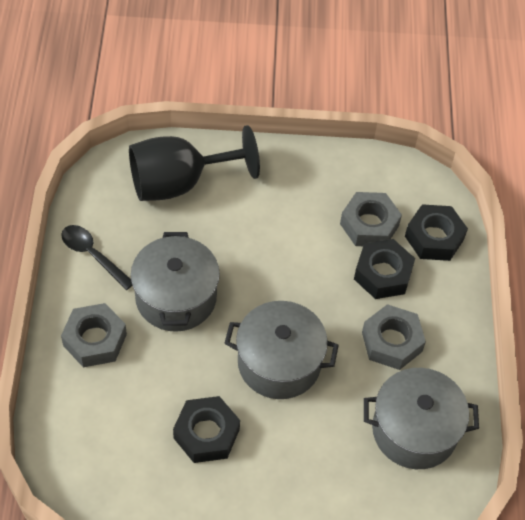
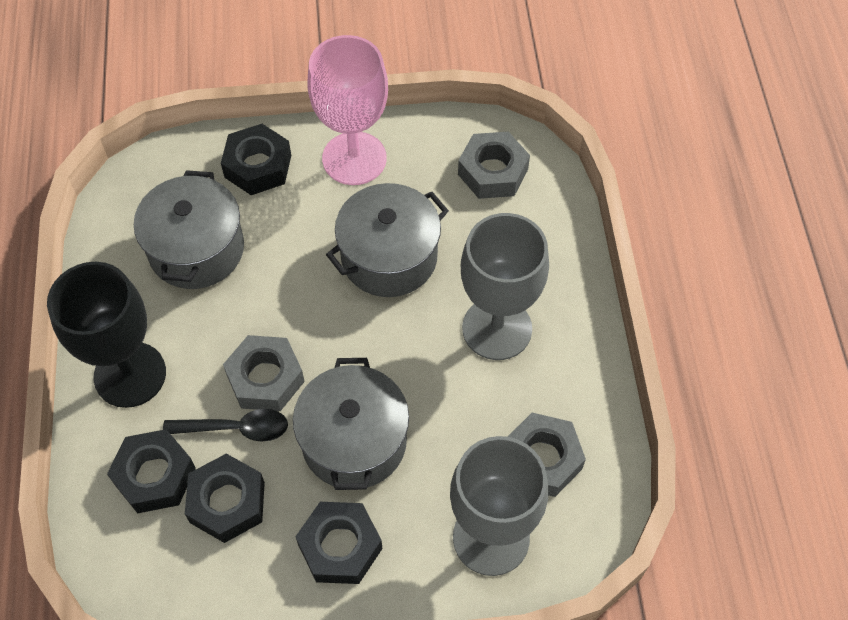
black nut: 3 -> 4
grey goblet: 0 -> 2
pink goblet: 0 -> 1

